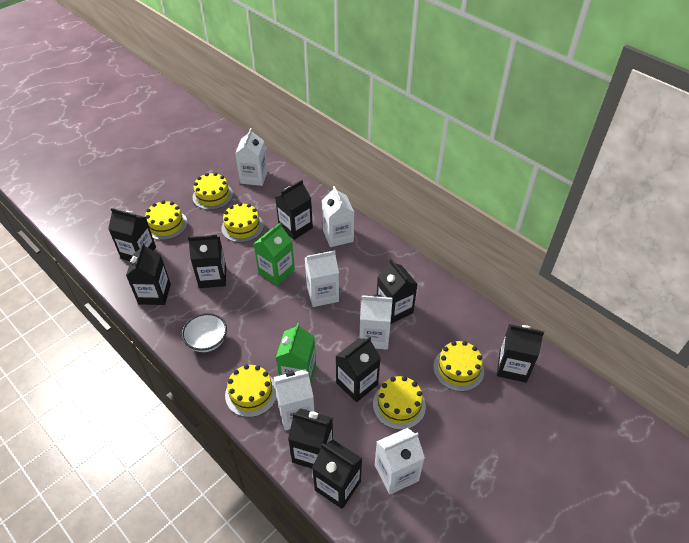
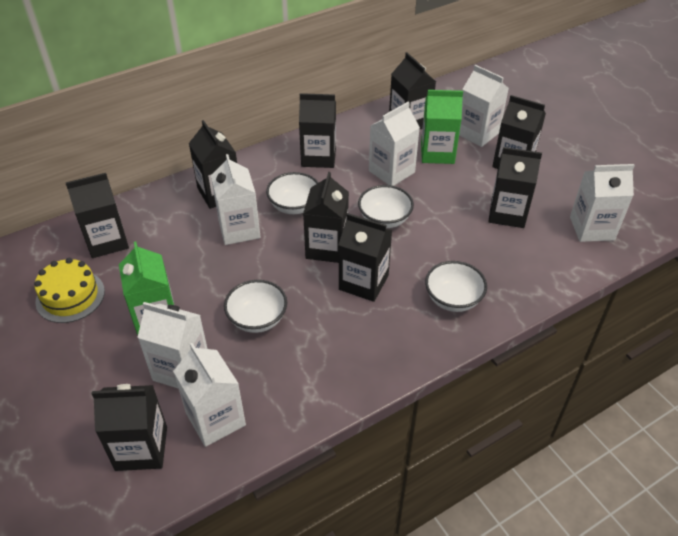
white bowl: 1 -> 4
yellow cake: 6 -> 1

